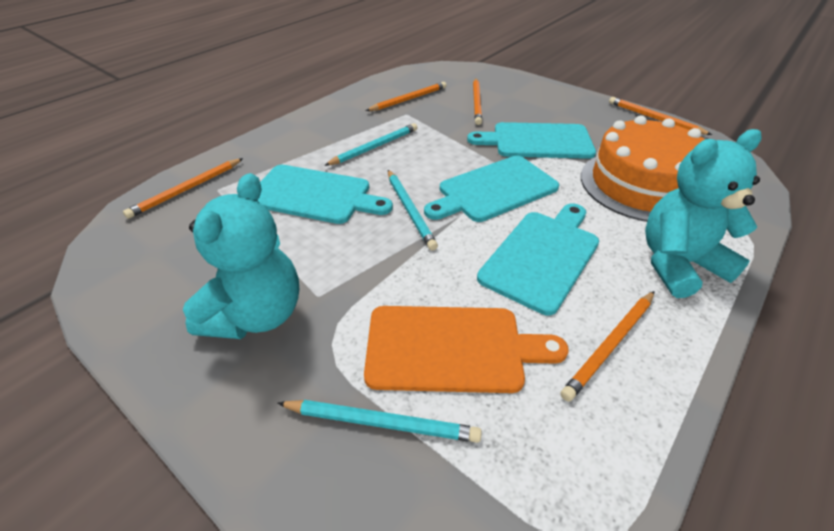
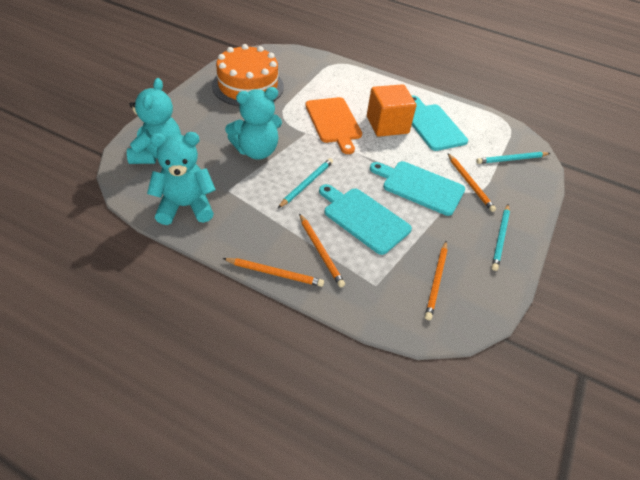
orange cube: 0 -> 1
orange pencil: 5 -> 4
turquoise cutting board: 4 -> 3
turquoise teddy bear: 2 -> 3

